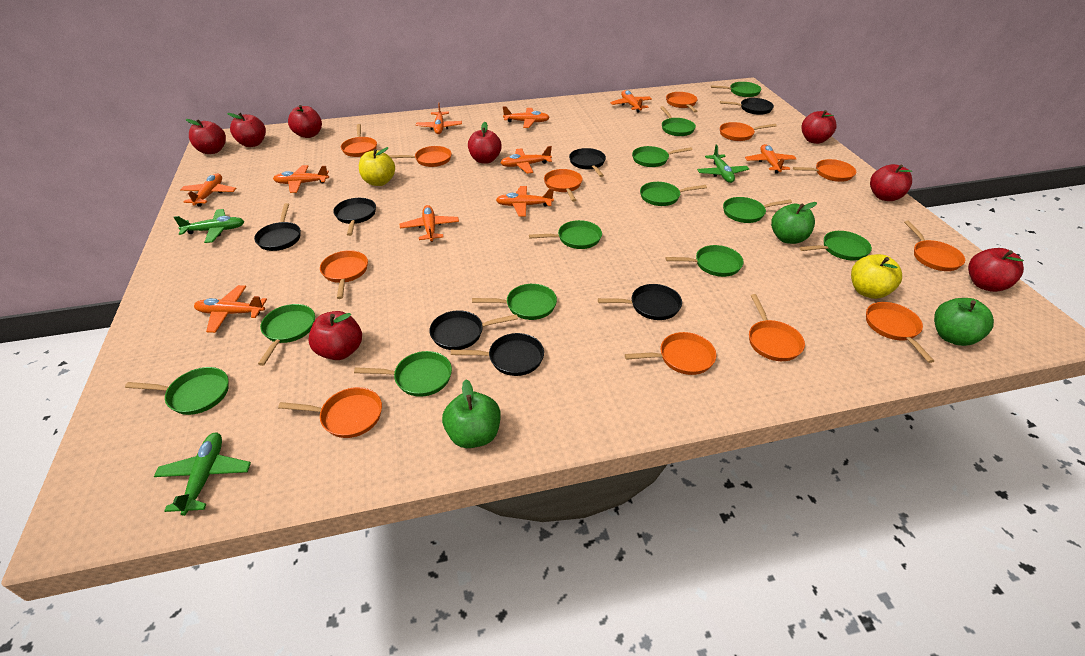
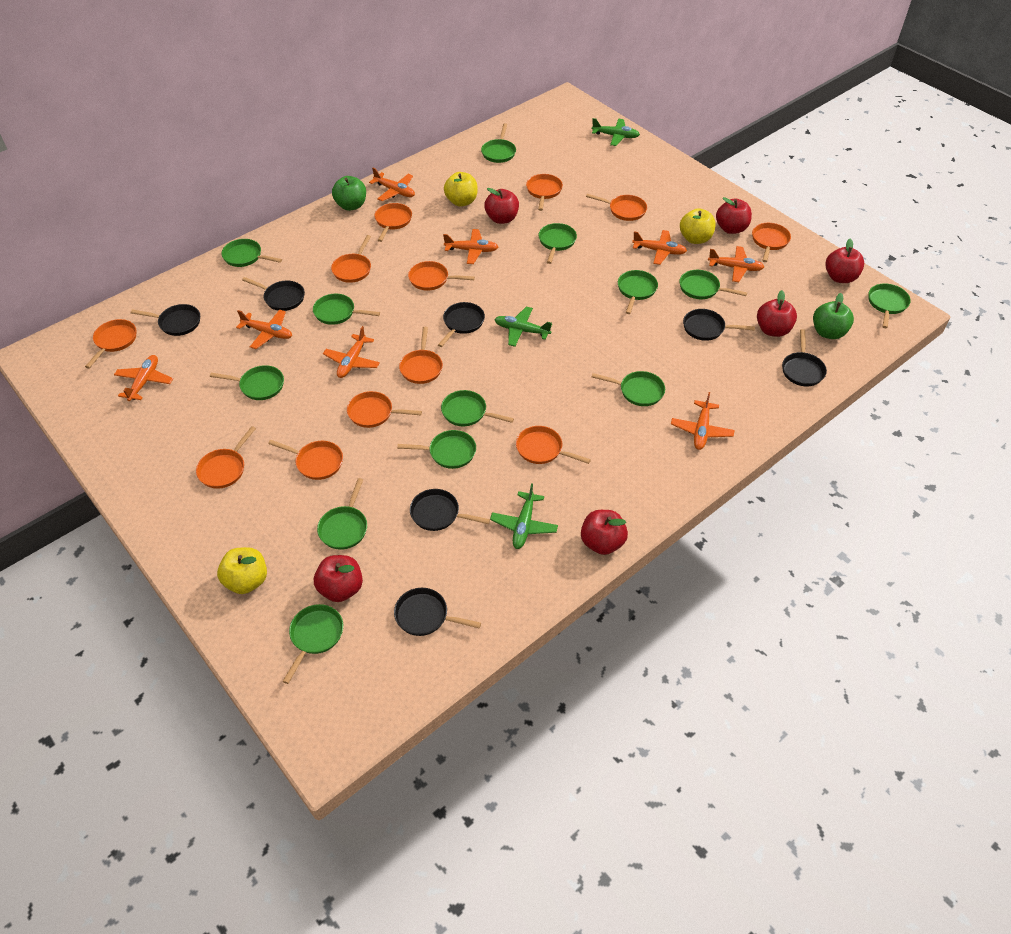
green apple: 3 -> 2
green pan: 12 -> 13
orange plane: 10 -> 8
red apple: 8 -> 6
yellow apple: 2 -> 3

